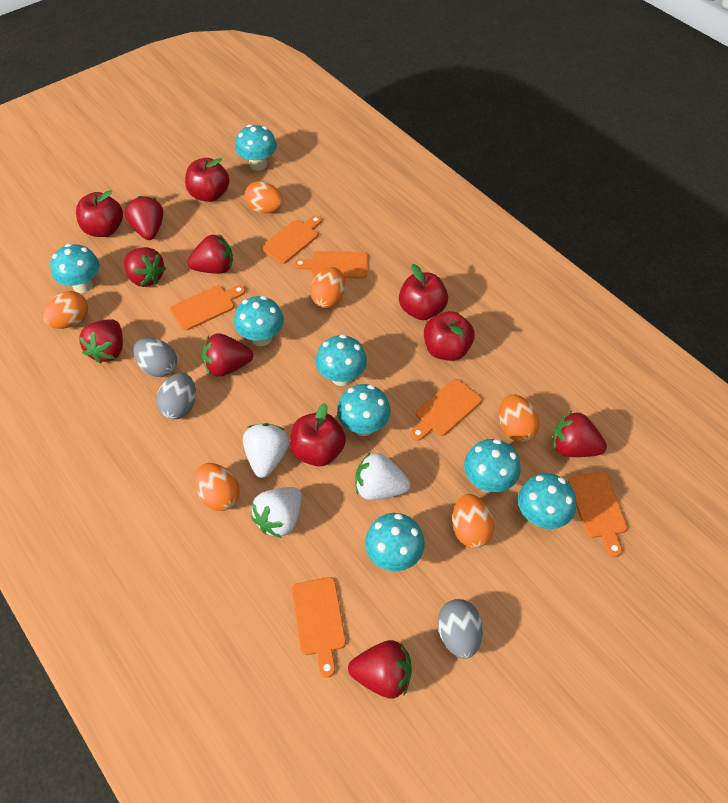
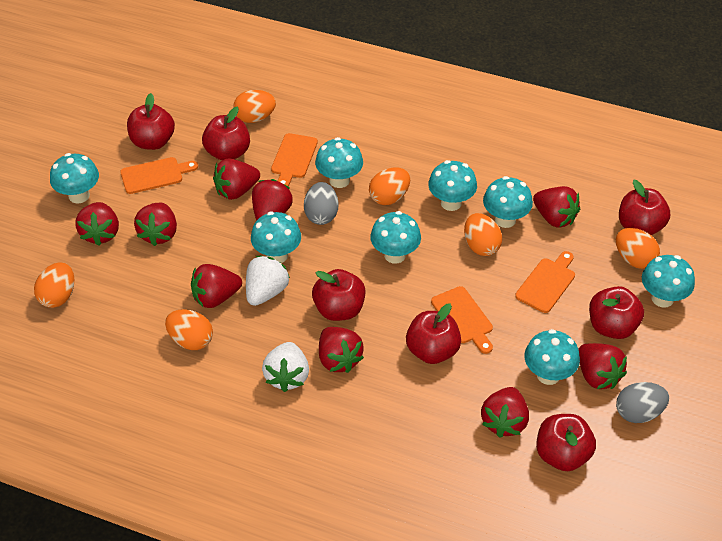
grey egg: 3 -> 2
orange cutting board: 6 -> 4
red apple: 5 -> 7
red strawberry: 7 -> 9
white strawberry: 3 -> 2

